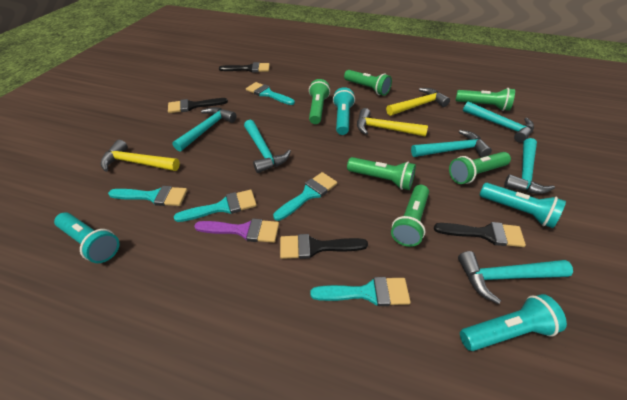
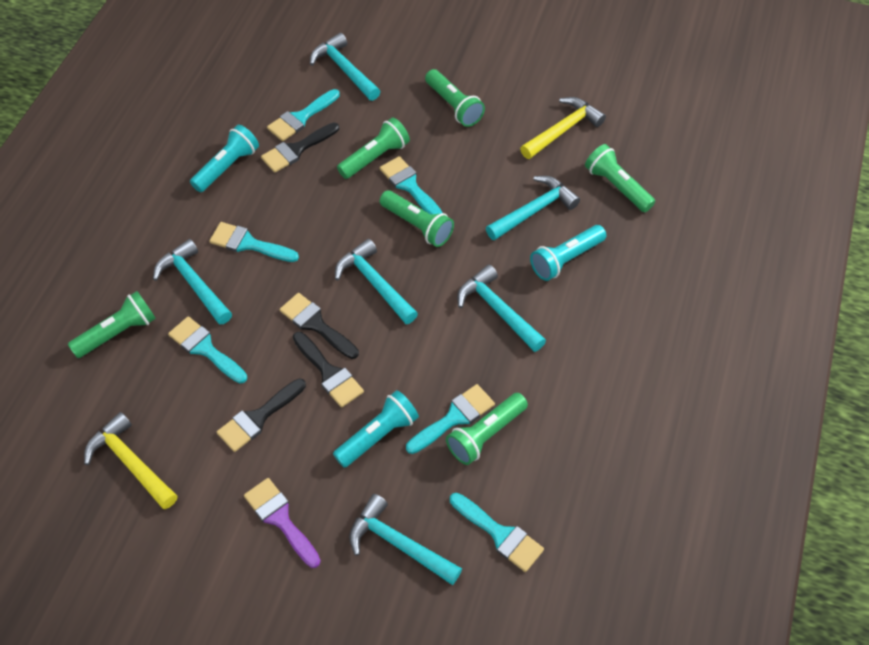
turquoise brush: 5 -> 6
turquoise flashlight: 4 -> 3
yellow hammer: 3 -> 2

